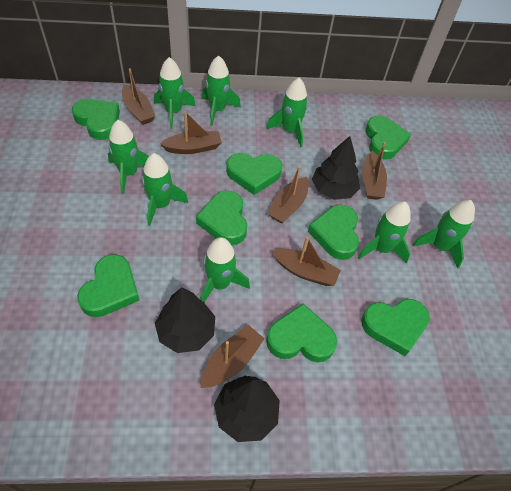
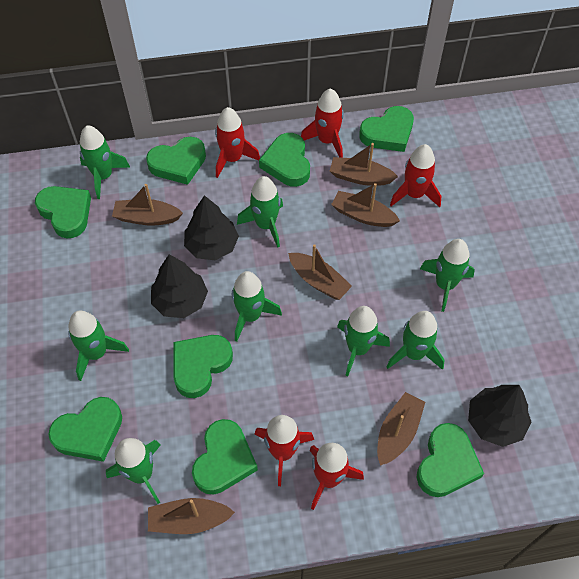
red rocket: 0 -> 5

